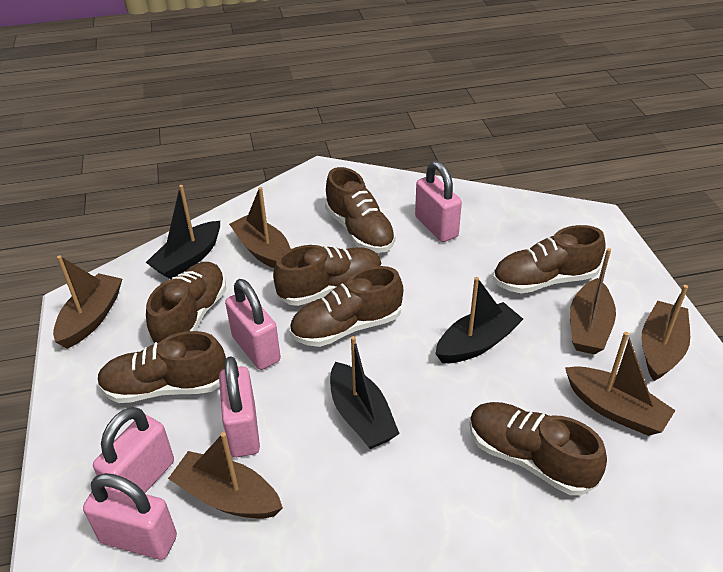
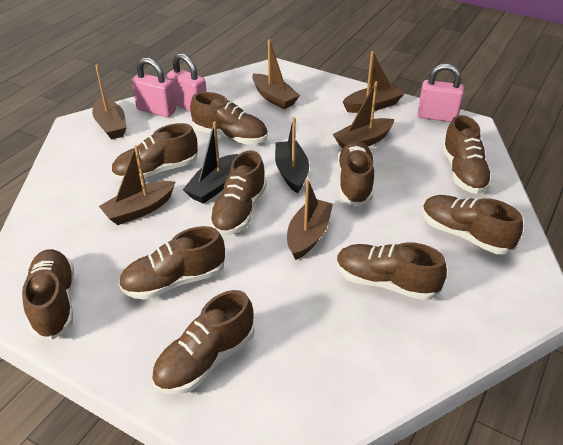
black boat: 3 -> 2
brown shoe: 7 -> 10
pink padlock: 5 -> 3

